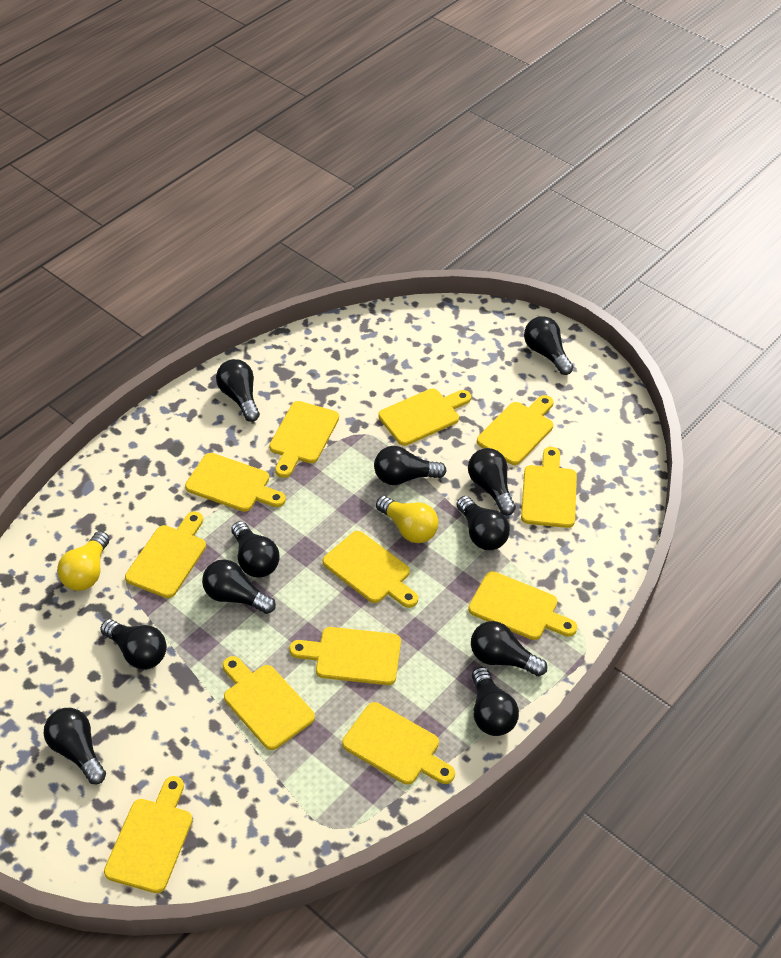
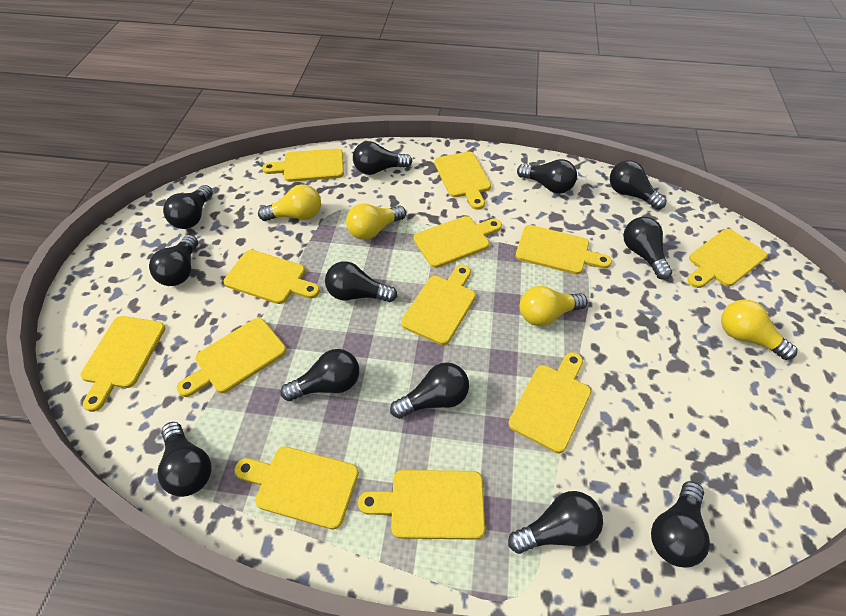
black light bulb: 11 -> 12
yellow light bulb: 2 -> 4

